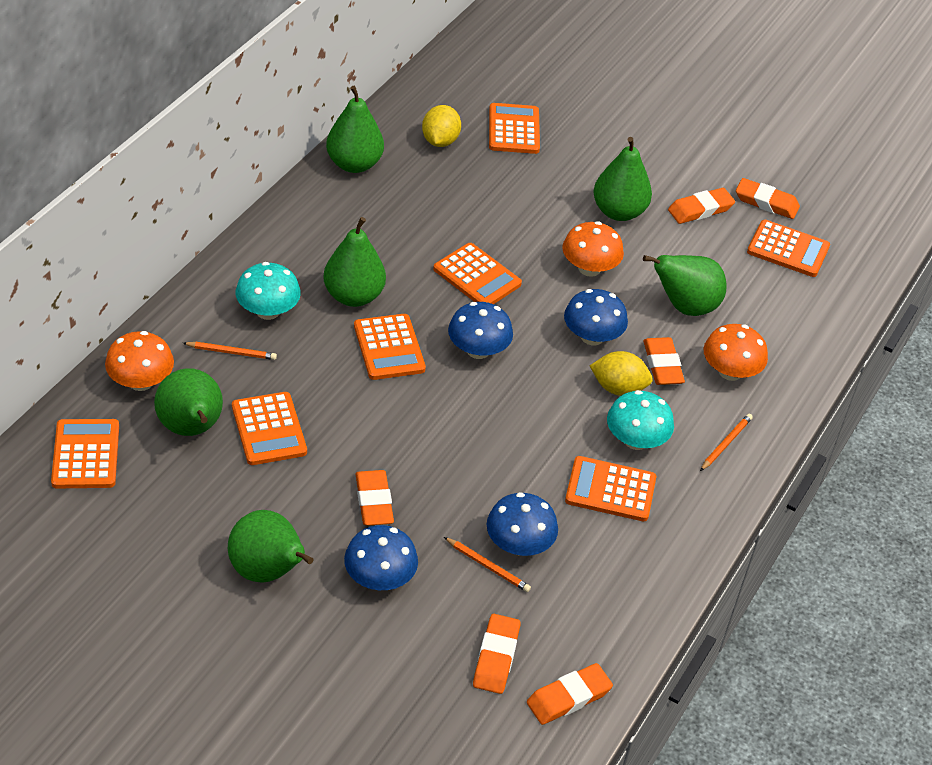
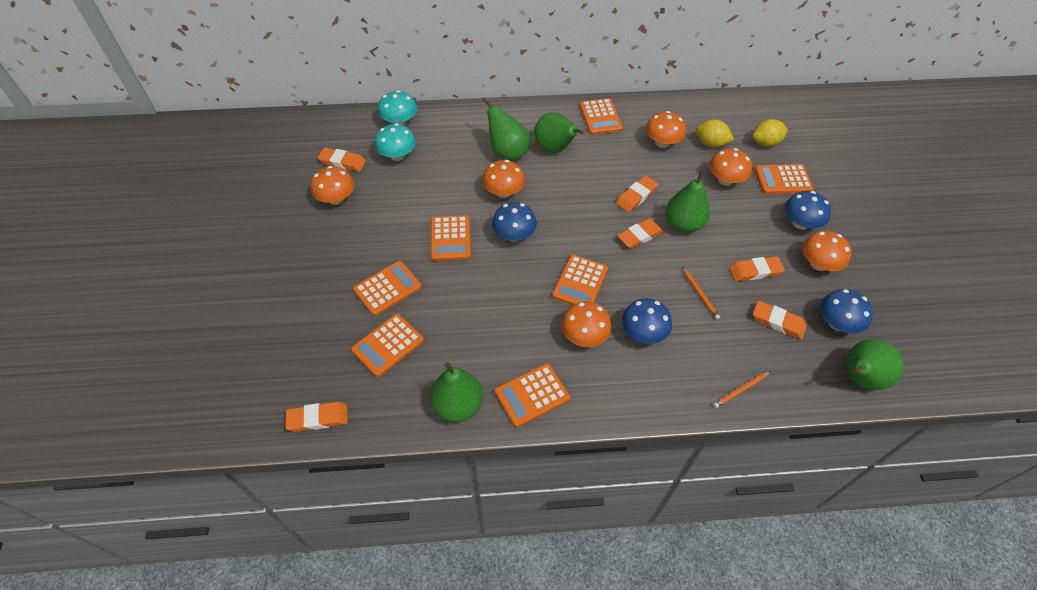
green pear: 6 -> 5
orange mushroom: 3 -> 6
orange pencil: 3 -> 2

